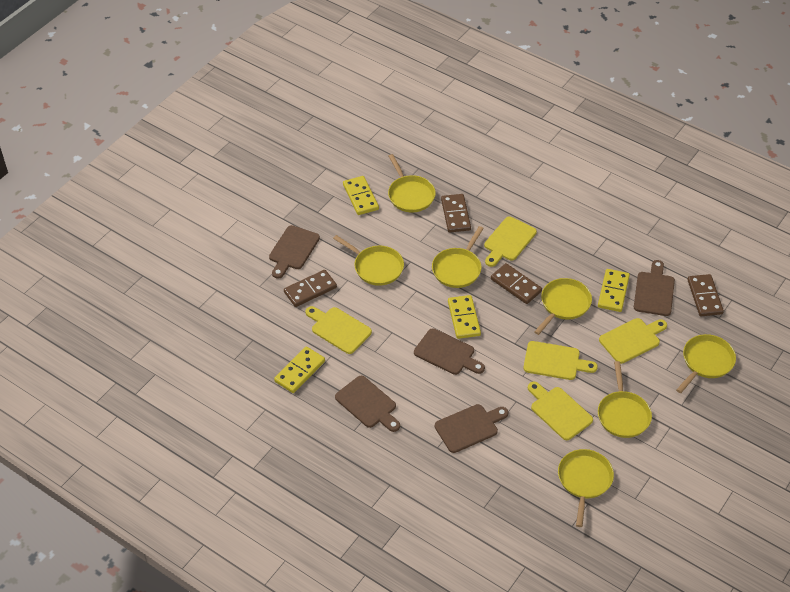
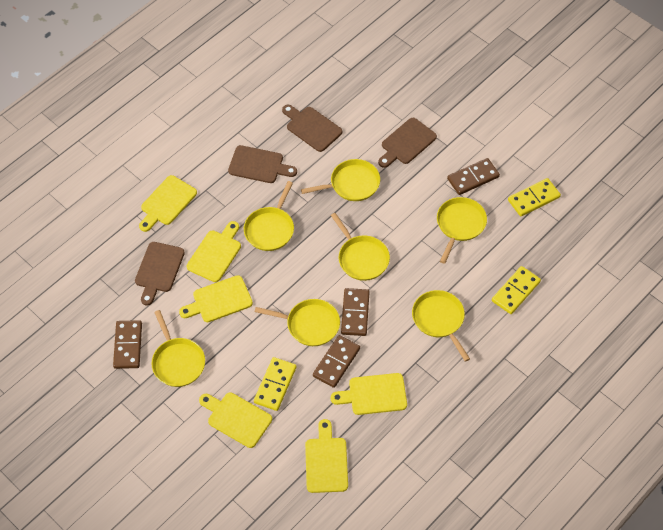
brown cutting board: 5 -> 4
yellow cutting board: 5 -> 6
yellow domino: 4 -> 3

